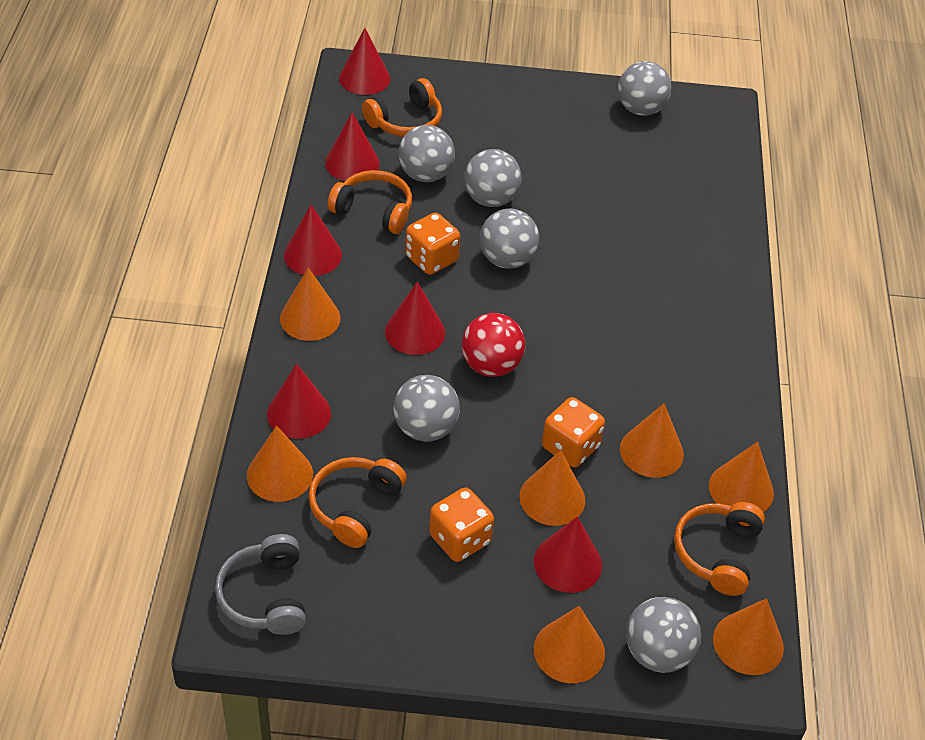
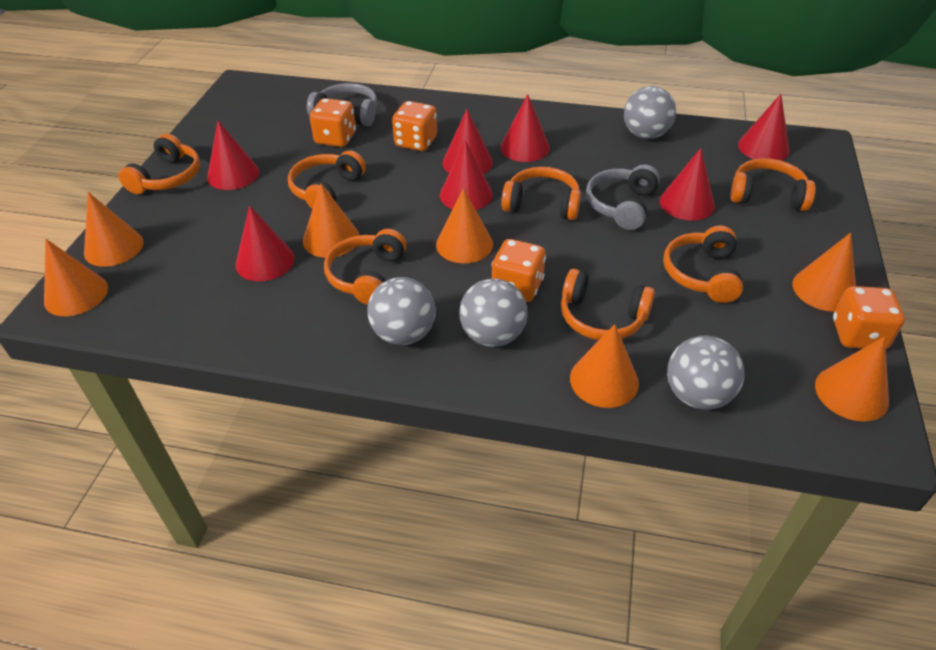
grey ball: 6 -> 4
grey headphones: 1 -> 2
orange dice: 3 -> 4
orange headphones: 4 -> 7
red ball: 1 -> 0
red cone: 6 -> 7

